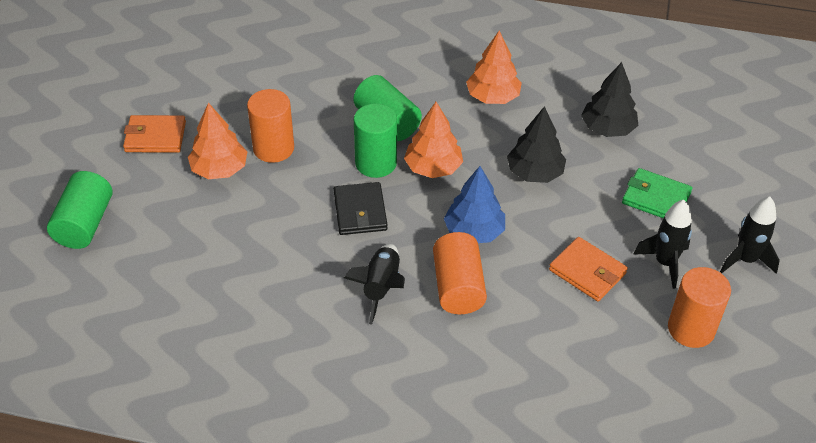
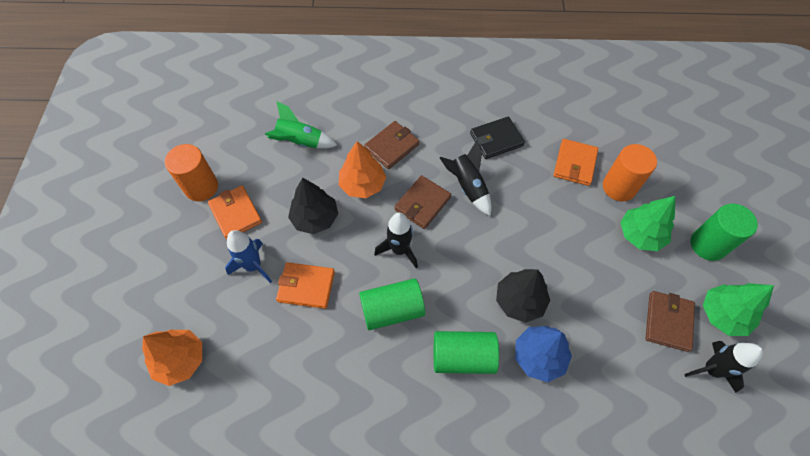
blue rocket: 0 -> 1
brown wallet: 0 -> 3
green rocket: 0 -> 1
green tree: 0 -> 2
green wallet: 1 -> 0
orange cylinder: 3 -> 2
orange tree: 3 -> 2
orange wallet: 2 -> 3

